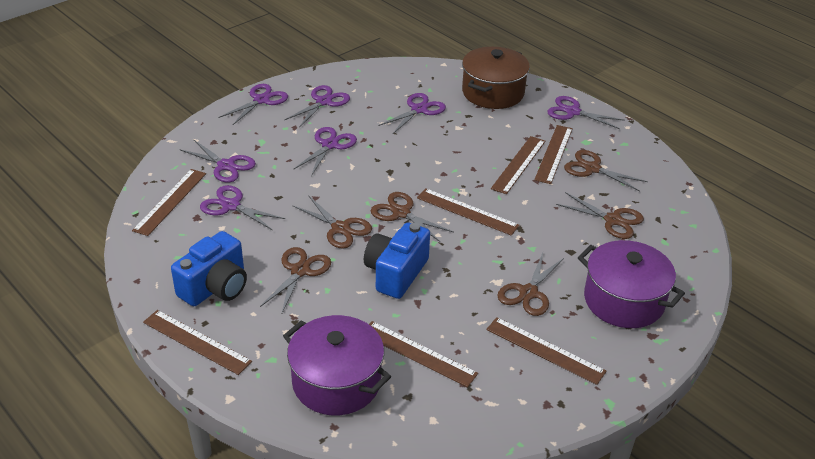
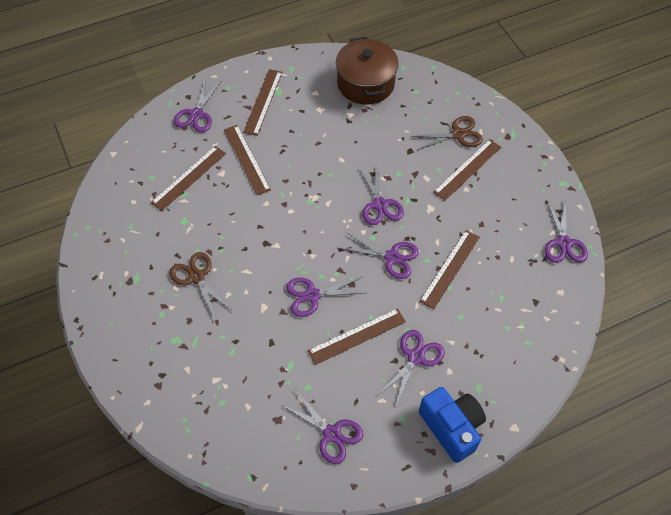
blue camera: 2 -> 1
brown ruler: 7 -> 6
brown scissors: 6 -> 2
purple pot: 2 -> 0

